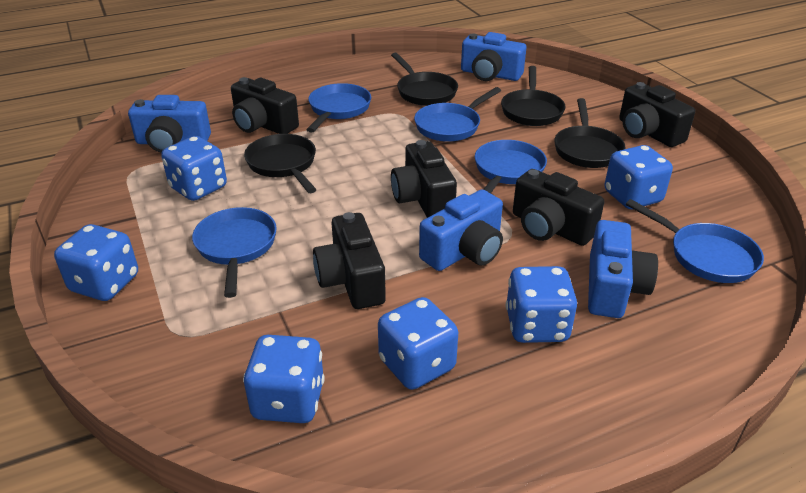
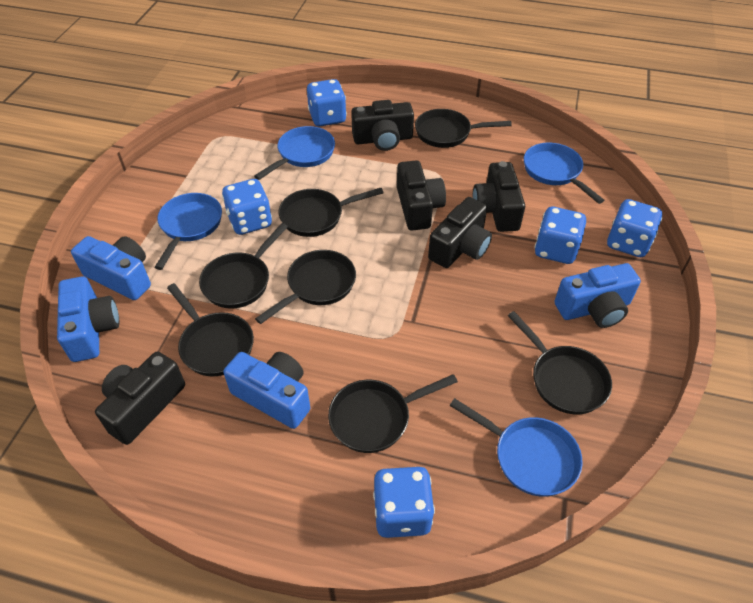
black pan: 4 -> 7
blue dice: 6 -> 5
blue pan: 5 -> 4

